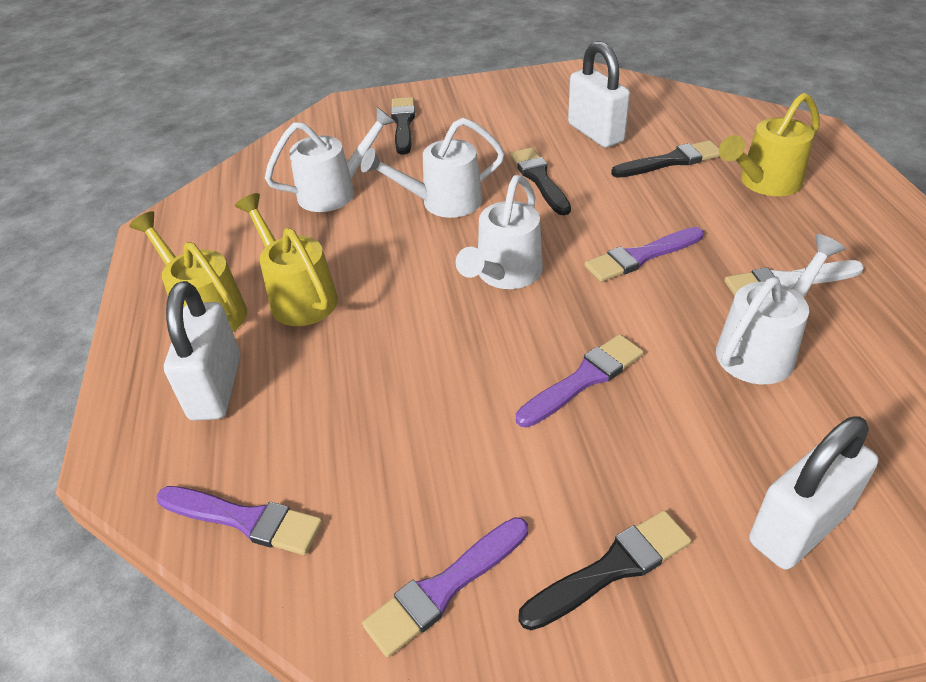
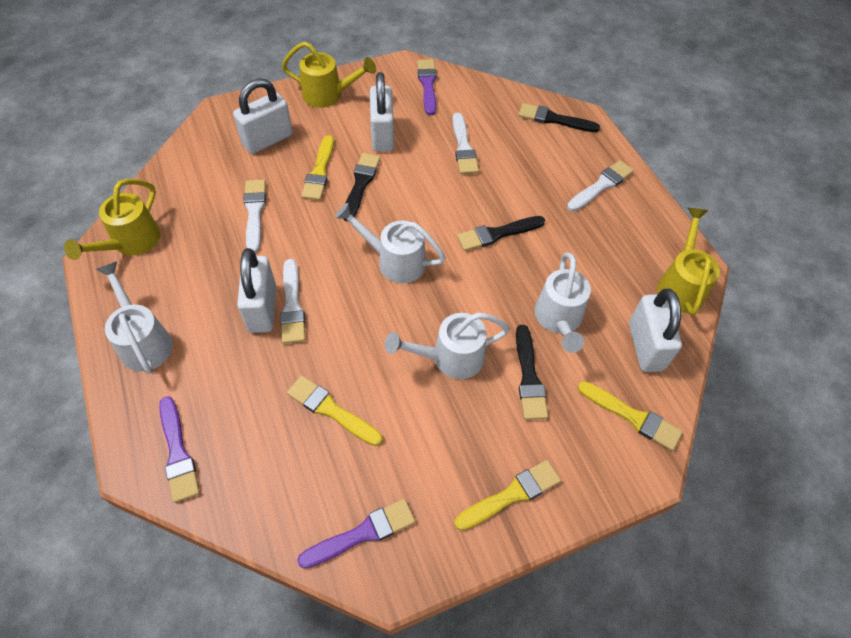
purple brush: 4 -> 3
white brush: 1 -> 4
white padlock: 3 -> 4
yellow brush: 0 -> 4

